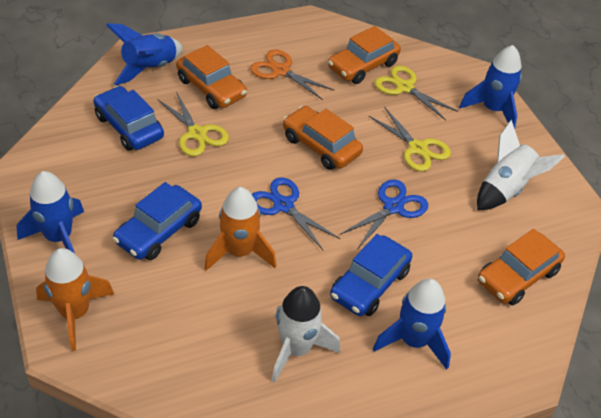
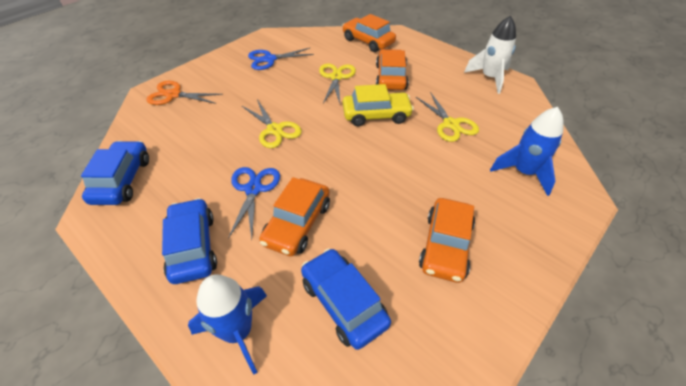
blue rocket: 4 -> 2
orange rocket: 2 -> 0
white rocket: 2 -> 1
yellow car: 0 -> 1

